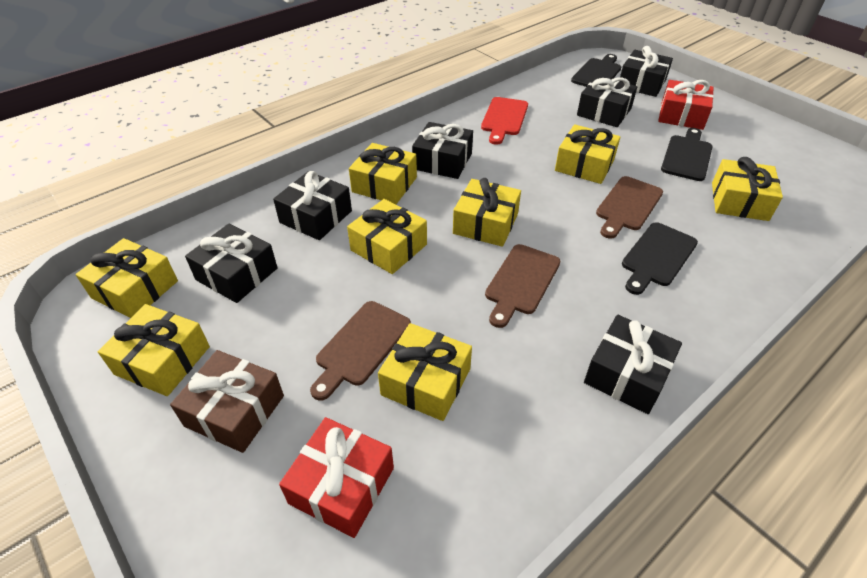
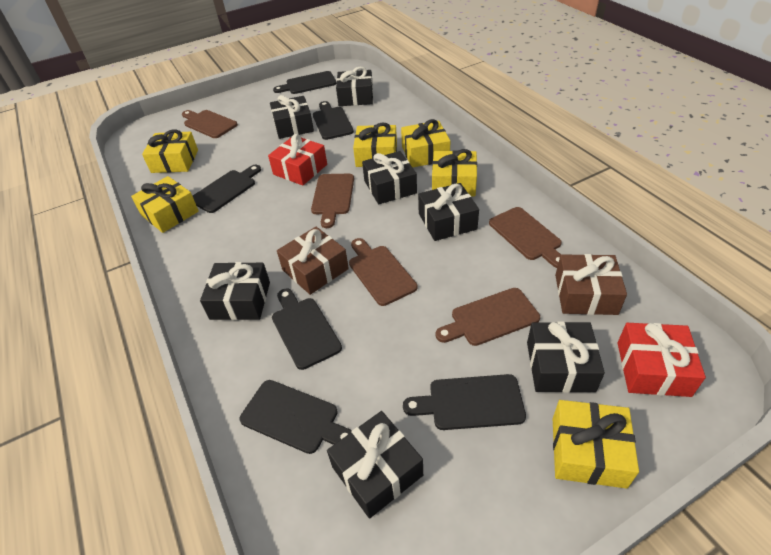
black cutting board: 3 -> 6
black gift: 6 -> 7
brown cutting board: 3 -> 5
brown gift: 1 -> 2
red cutting board: 1 -> 0
yellow gift: 8 -> 6

